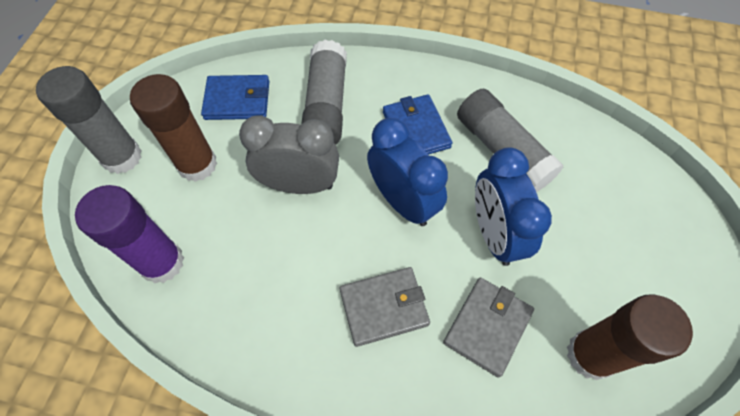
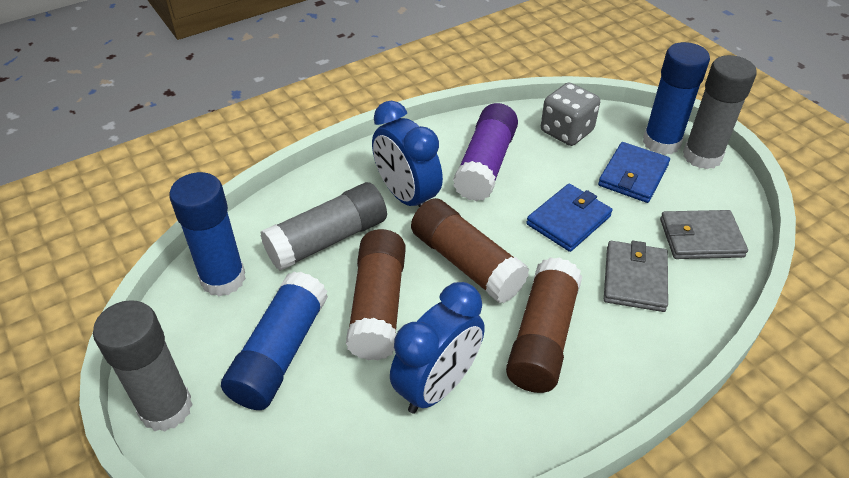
blue glue stick: 0 -> 3
brown glue stick: 2 -> 3
grey clock: 1 -> 0
grey dice: 0 -> 1

